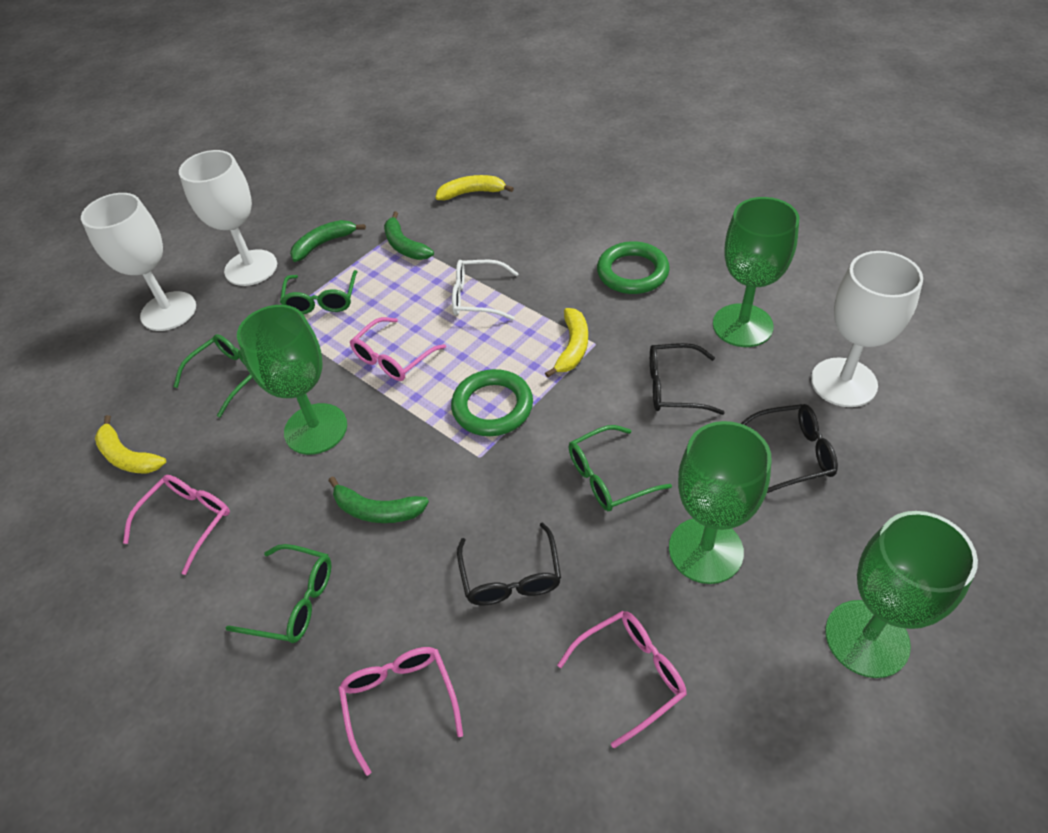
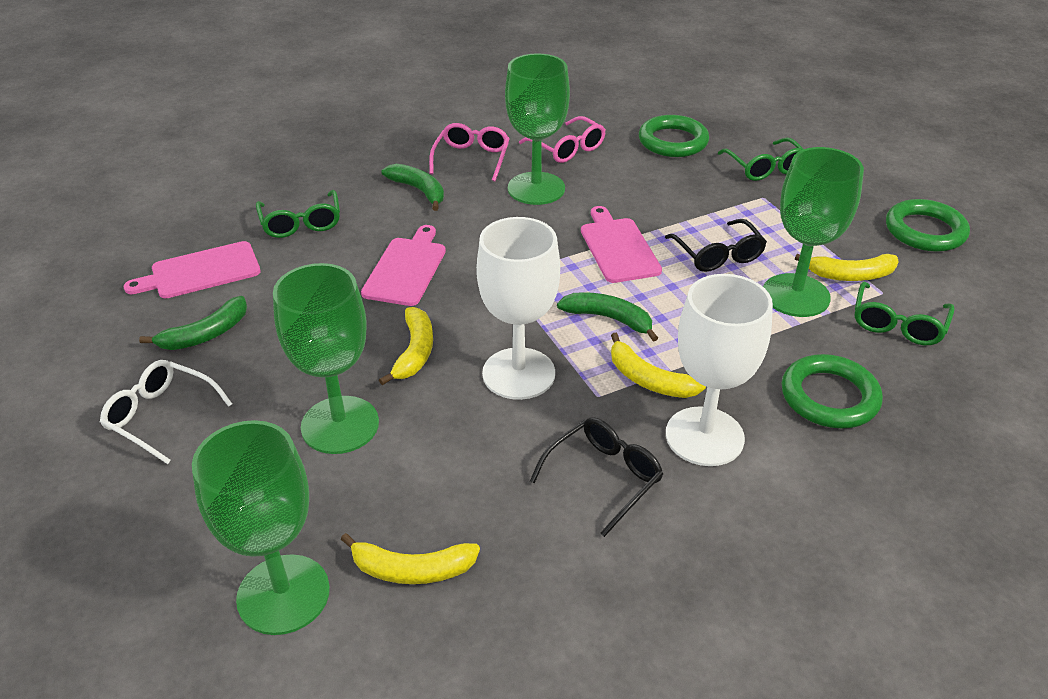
black glasses: 3 -> 2
green glasses: 4 -> 3
green ring: 2 -> 3
pink cutting board: 0 -> 3
pink glasses: 4 -> 2
white goblet: 3 -> 2
yellow banana: 3 -> 4

